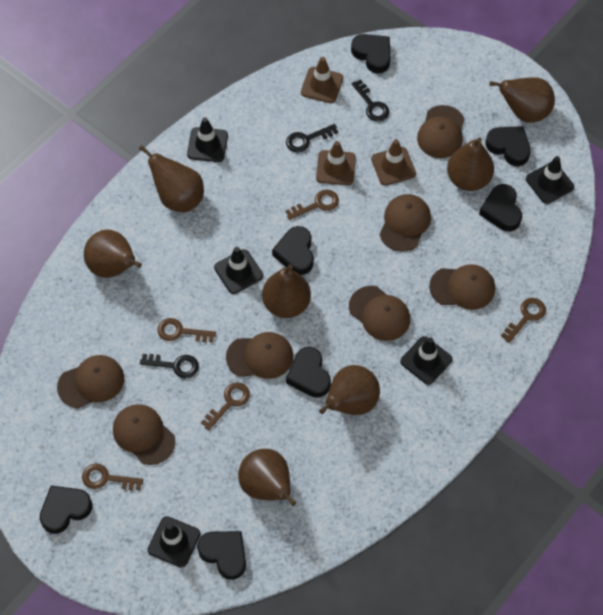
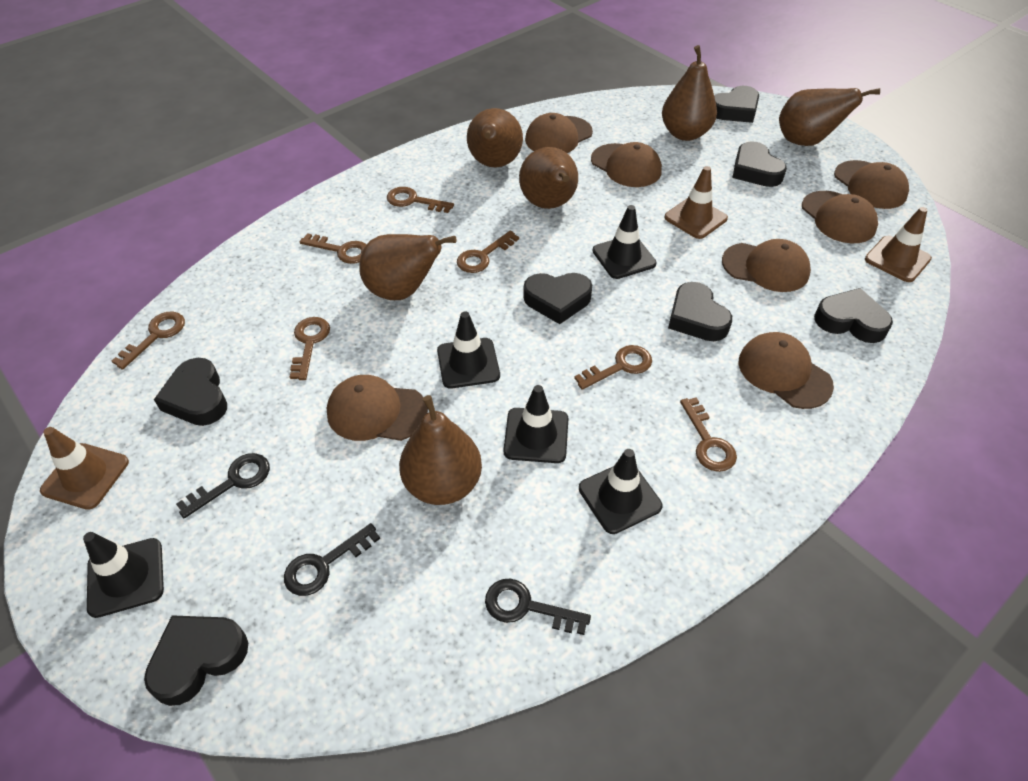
brown key: 5 -> 7
brown pear: 7 -> 6

